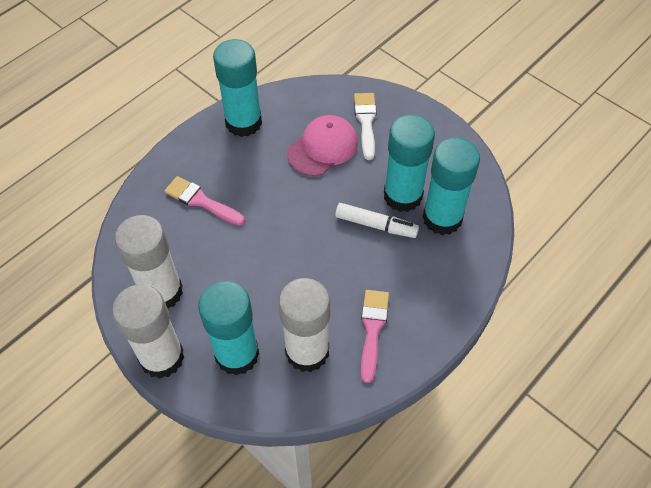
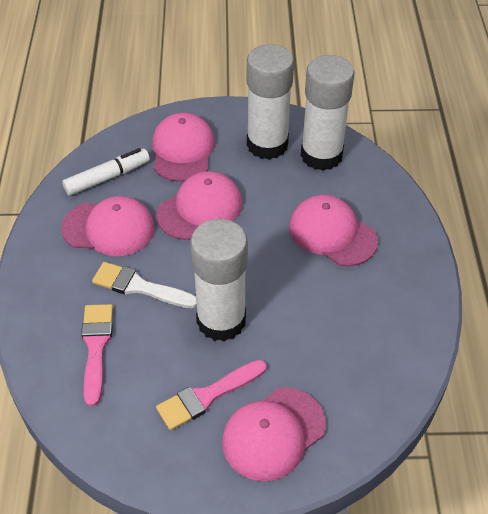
pink cap: 1 -> 5
turquoise glue stick: 4 -> 0

